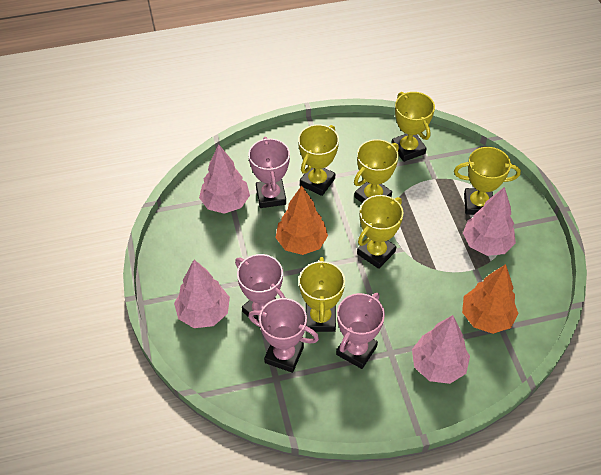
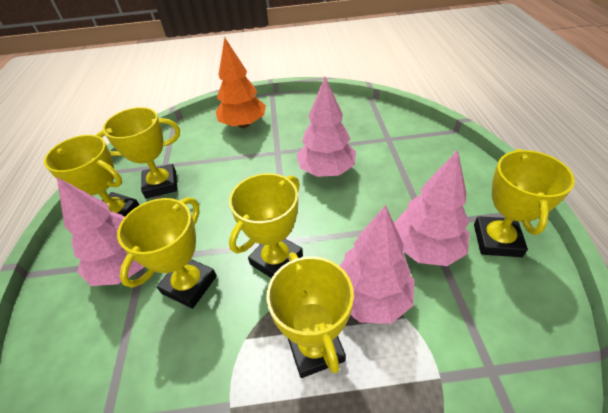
orange tree: 2 -> 1
pink trophy: 4 -> 0

